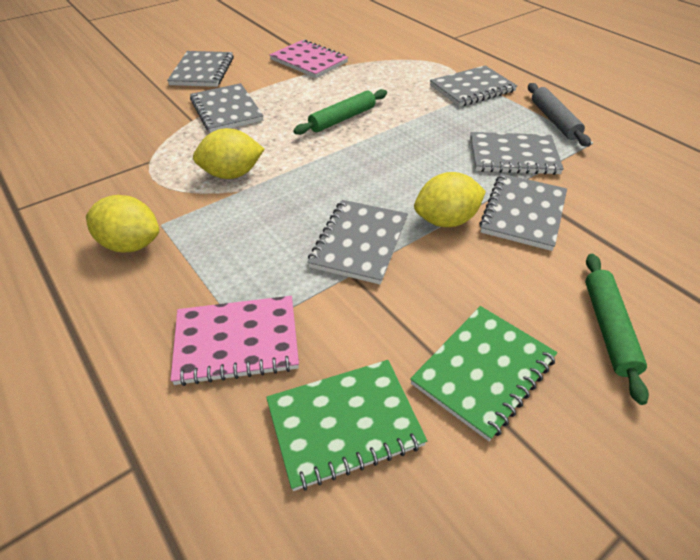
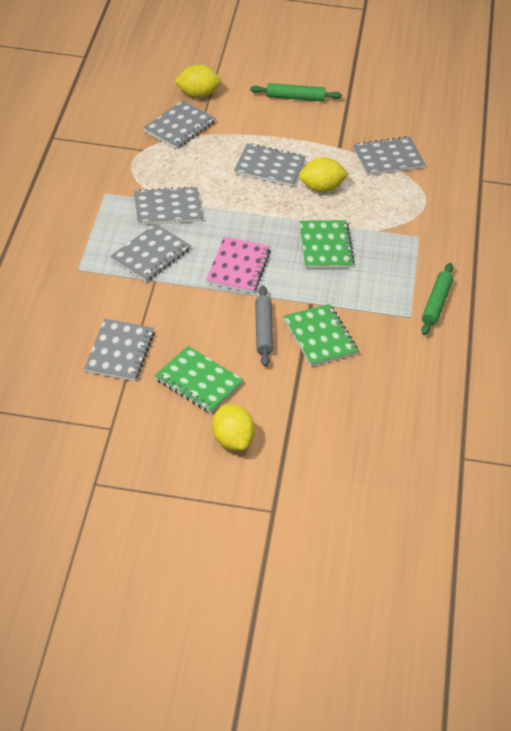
green notebook: 2 -> 3
pink notebook: 2 -> 1

